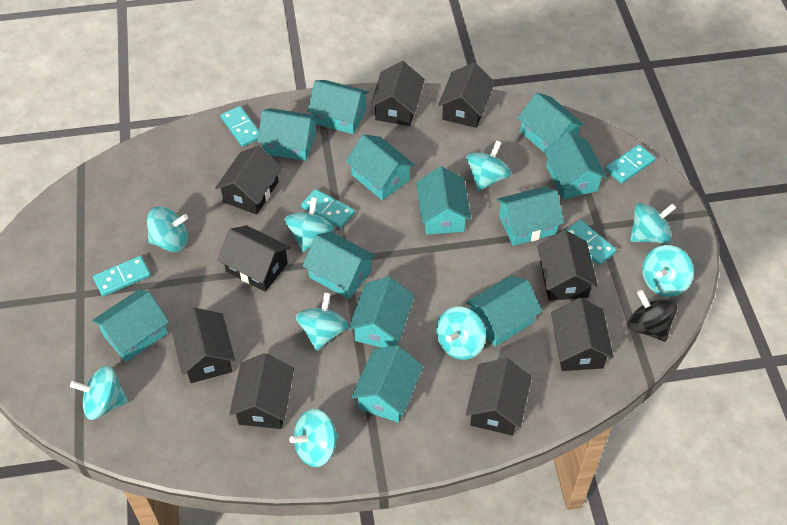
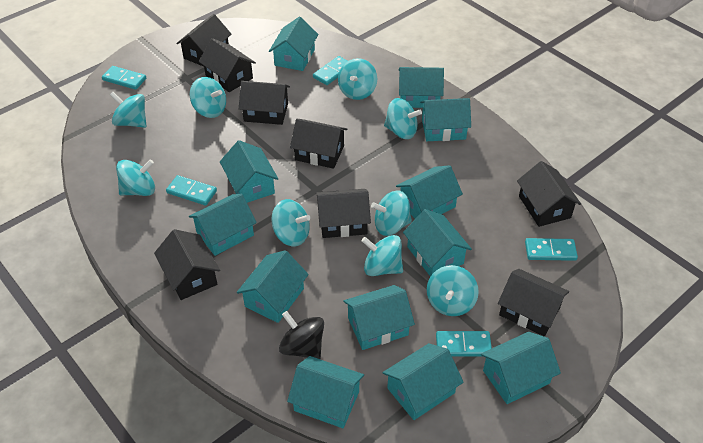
black house: 9 -> 8

